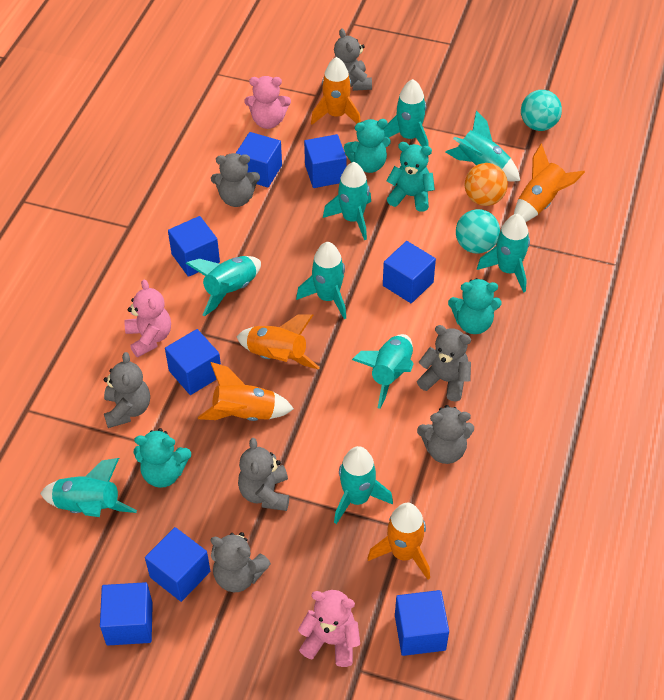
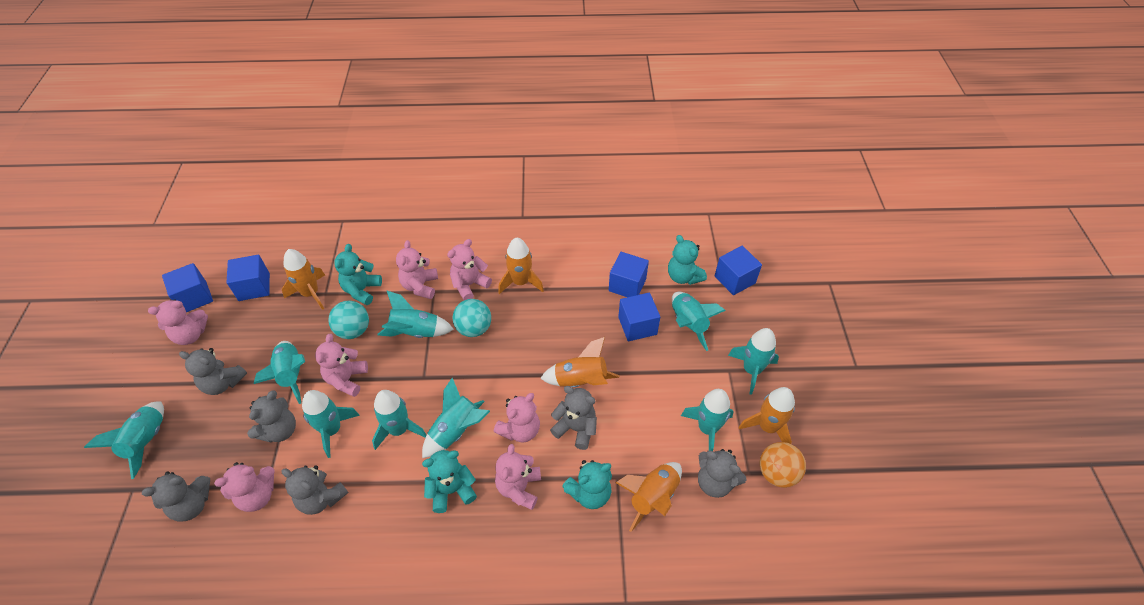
blue cube: 8 -> 5
grey teddy bear: 7 -> 6
pink teddy bear: 3 -> 7

